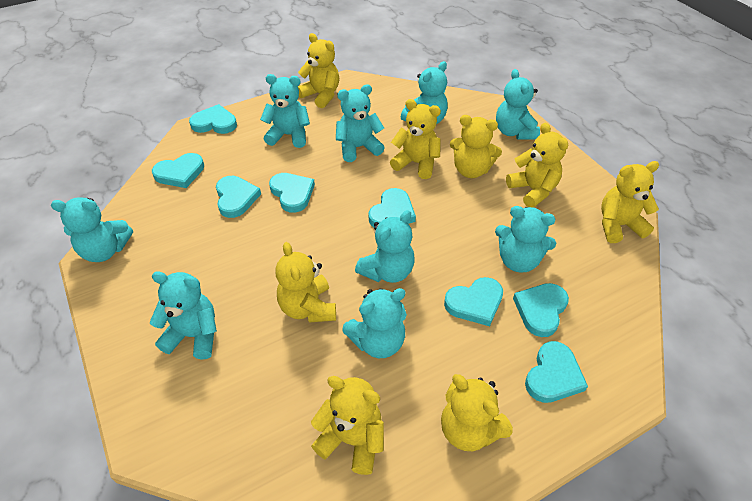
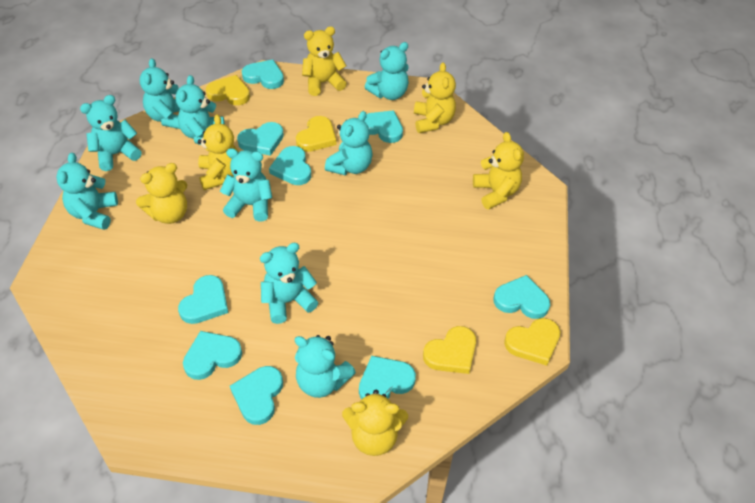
turquoise heart: 8 -> 9
yellow heart: 0 -> 4
yellow teddy bear: 8 -> 6

